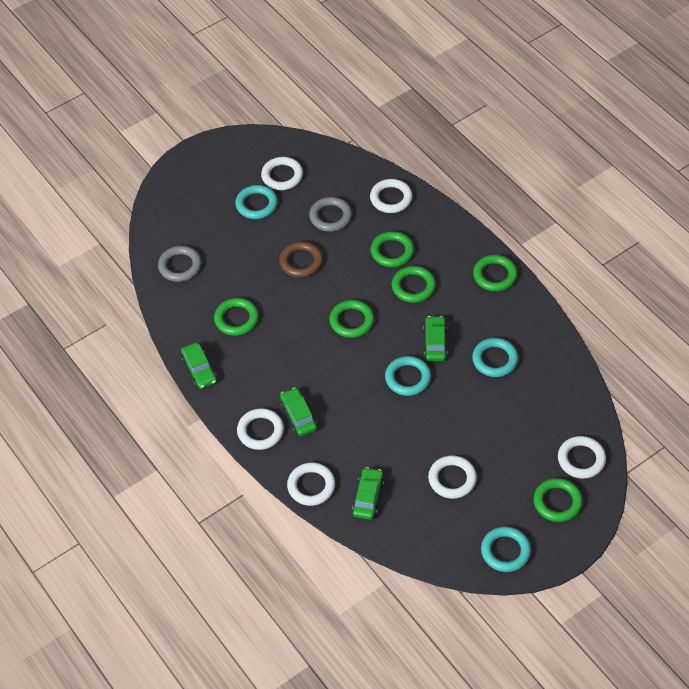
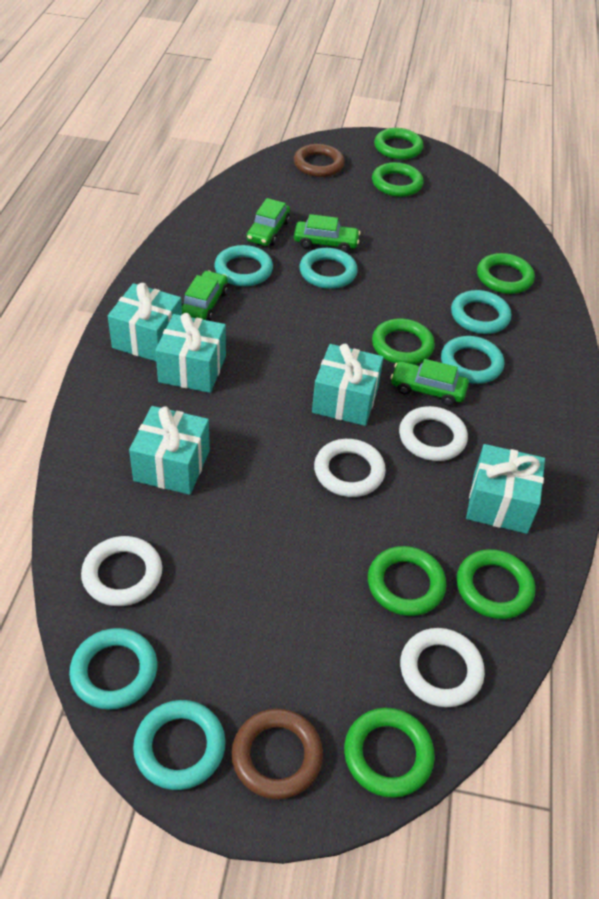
brown ring: 1 -> 2
green ring: 6 -> 7
grey ring: 2 -> 0
turquoise gift: 0 -> 5
turquoise ring: 4 -> 6
white ring: 6 -> 4

